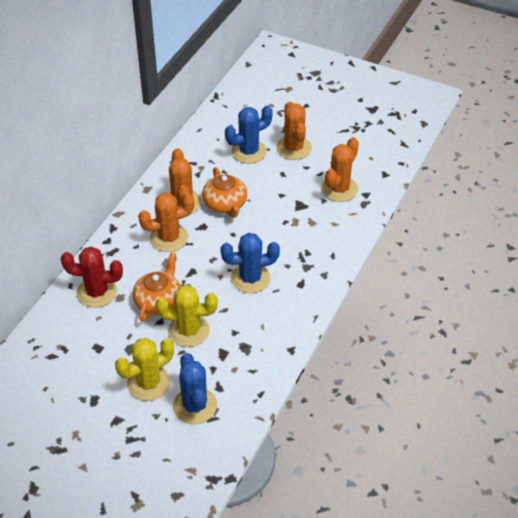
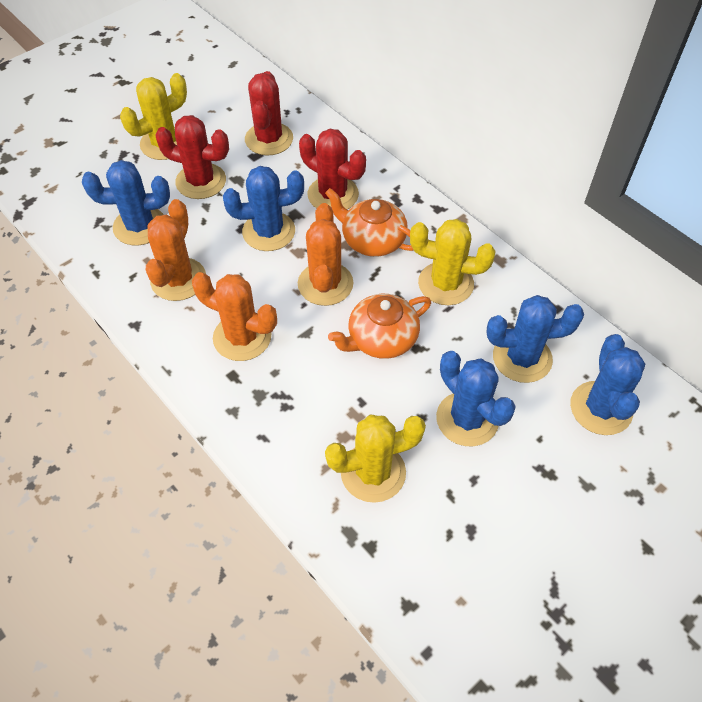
blue cactus: 3 -> 5
orange cactus: 4 -> 3
red cactus: 1 -> 3
yellow cactus: 2 -> 3

